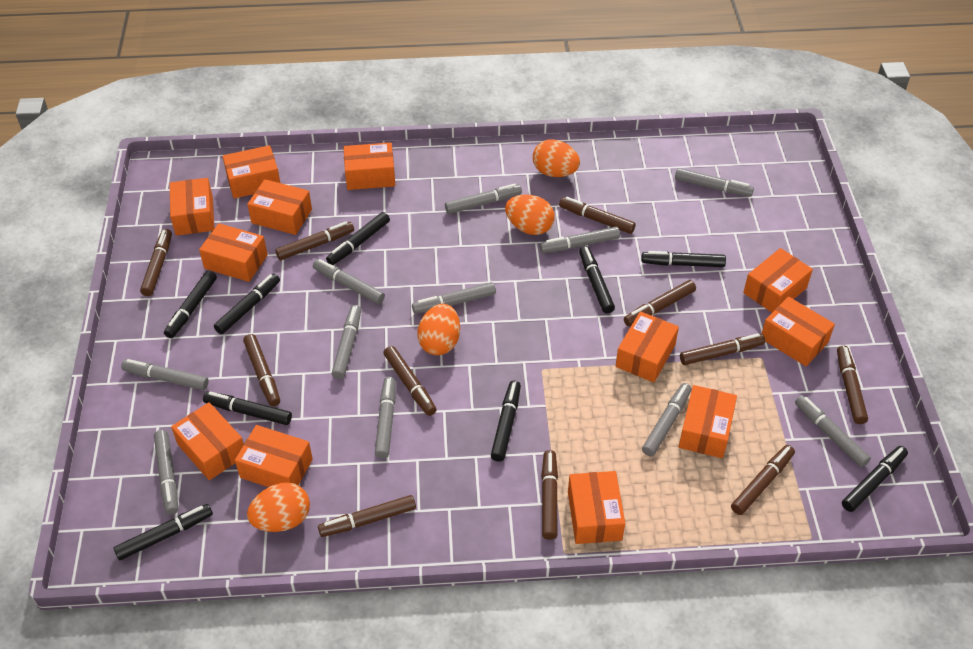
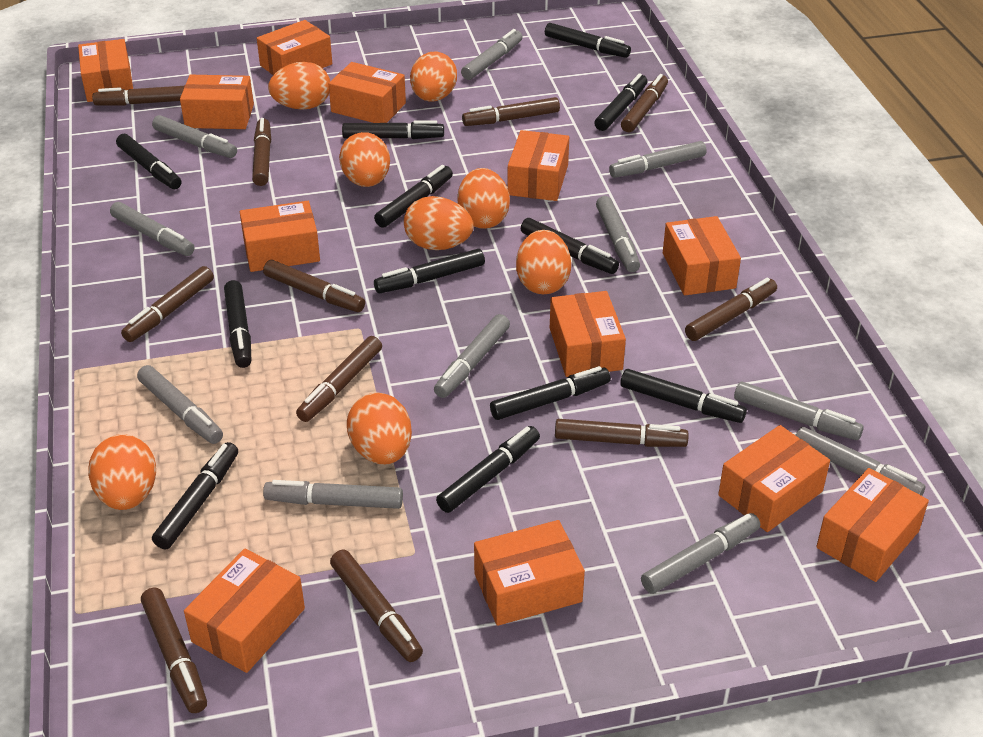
black marker: 9 -> 12
orange egg: 4 -> 8

